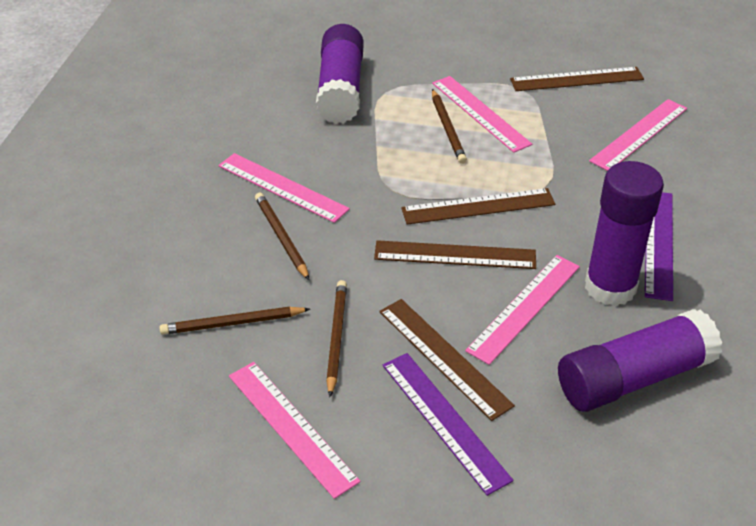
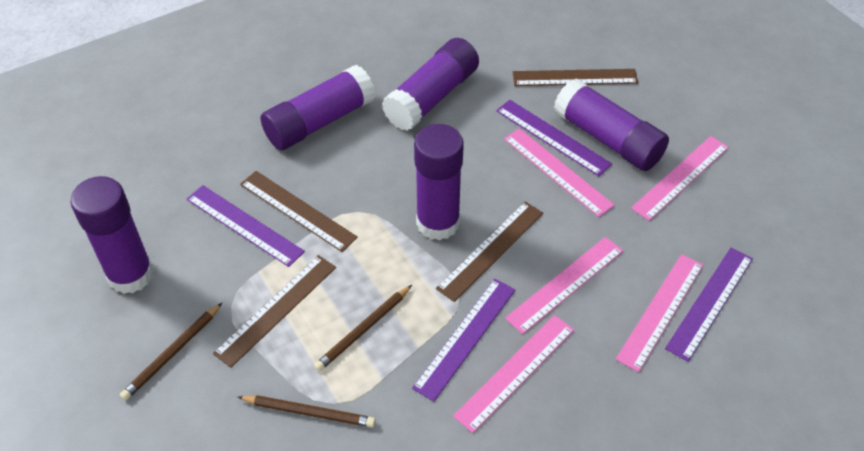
brown pencil: 4 -> 3
purple glue stick: 3 -> 5
purple ruler: 2 -> 4

